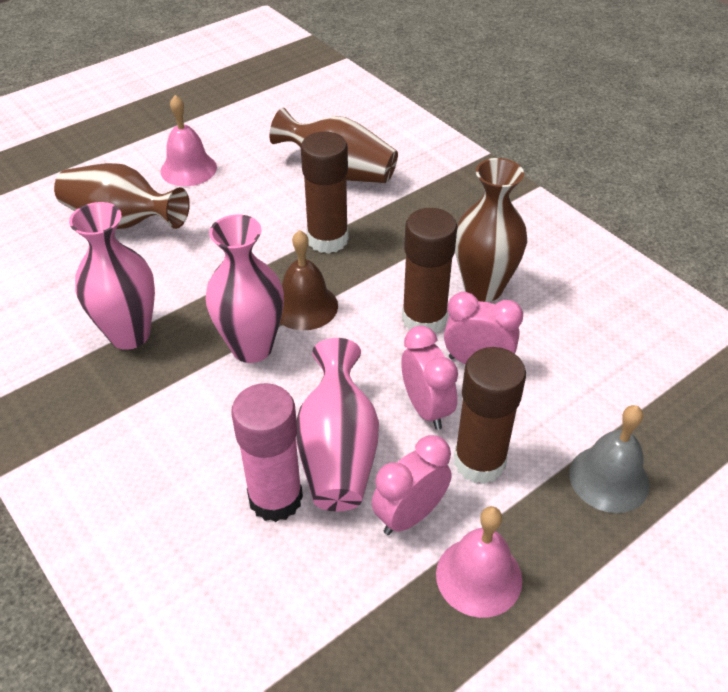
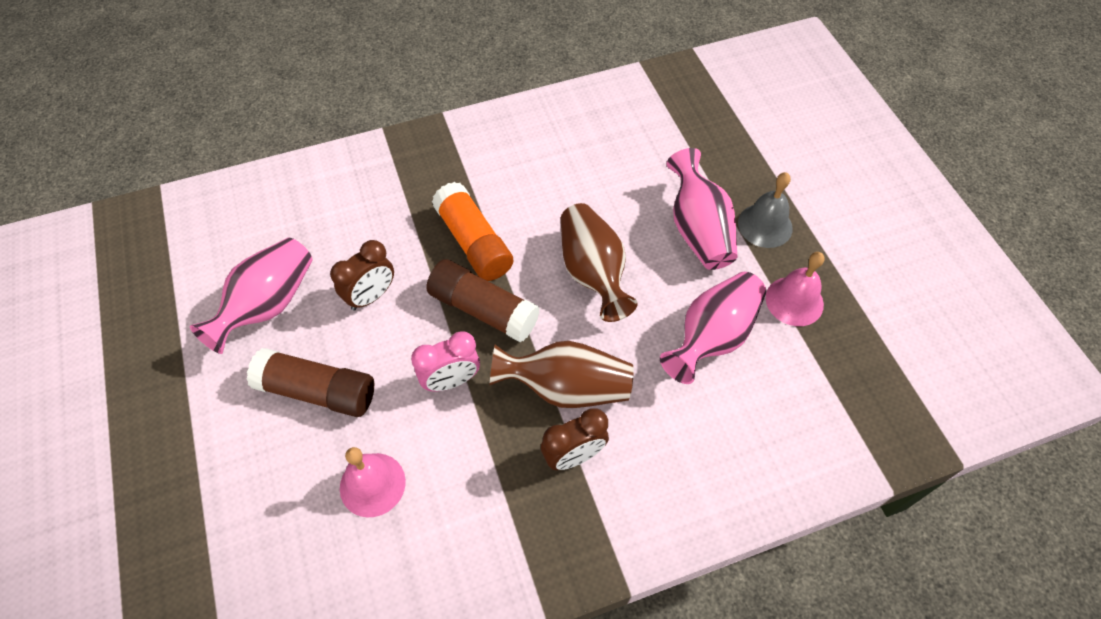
brown bell: 1 -> 0
brown clock: 0 -> 2
brown glue stick: 3 -> 2
brown vase: 3 -> 2
orange glue stick: 0 -> 1
pink clock: 3 -> 1
pink glue stick: 1 -> 0

